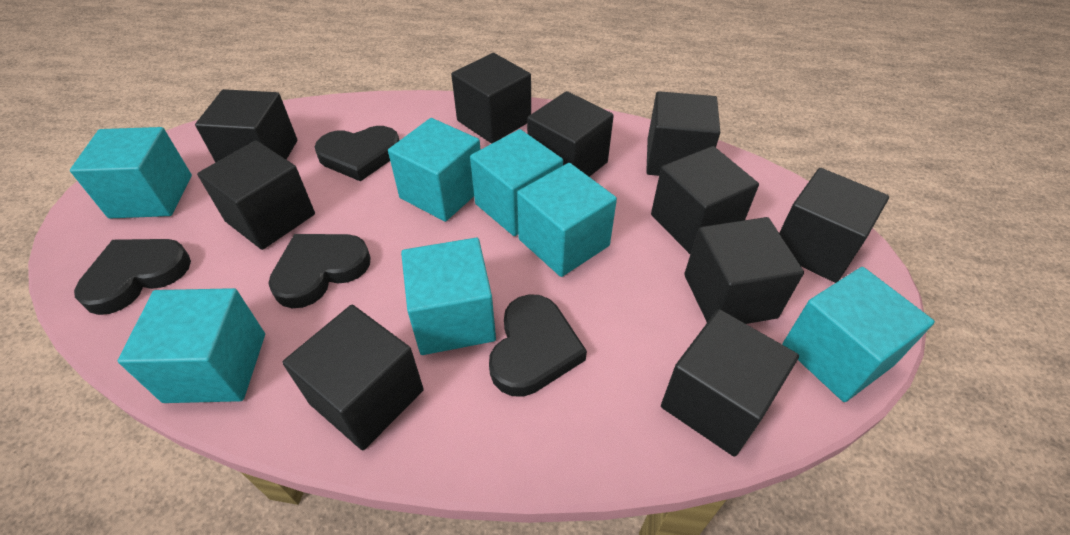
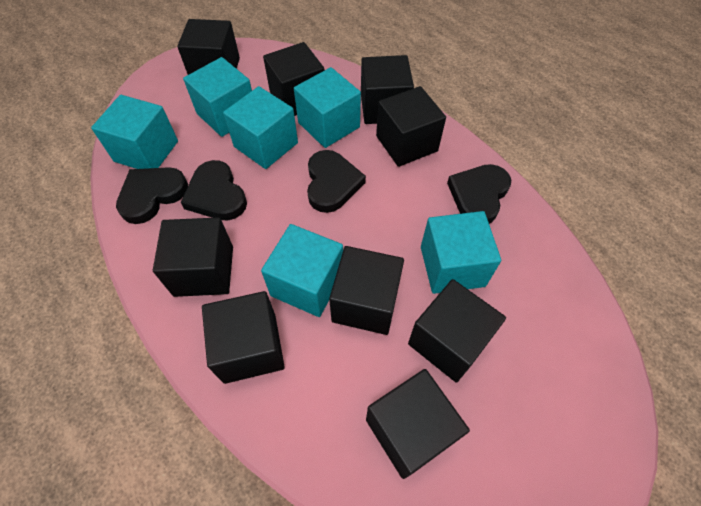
black cube: 10 -> 9
turquoise cube: 7 -> 6

